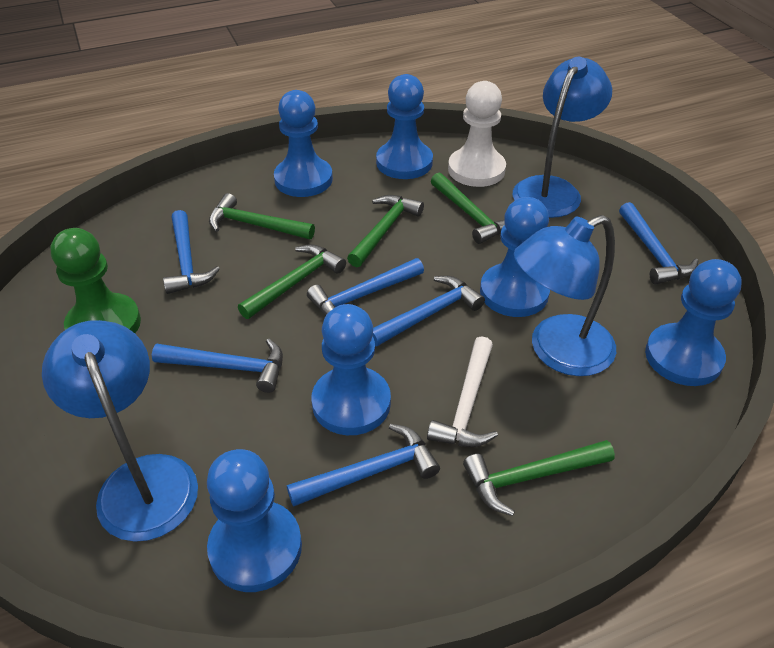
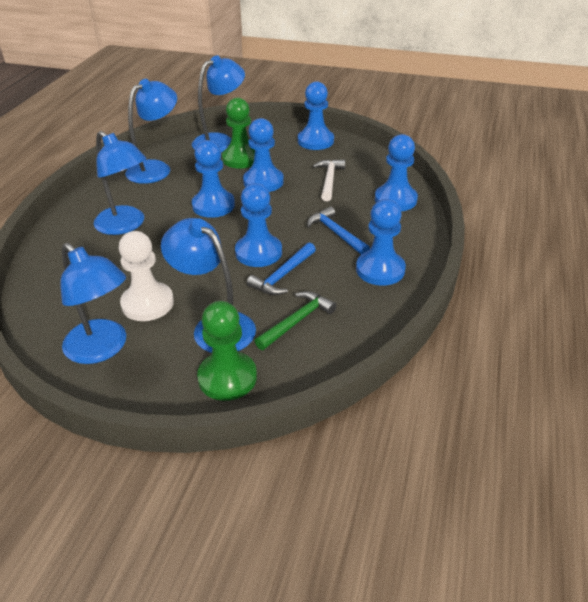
blue hammer: 6 -> 2
blue lamp: 3 -> 5
green hammer: 5 -> 1
green pawn: 1 -> 2

